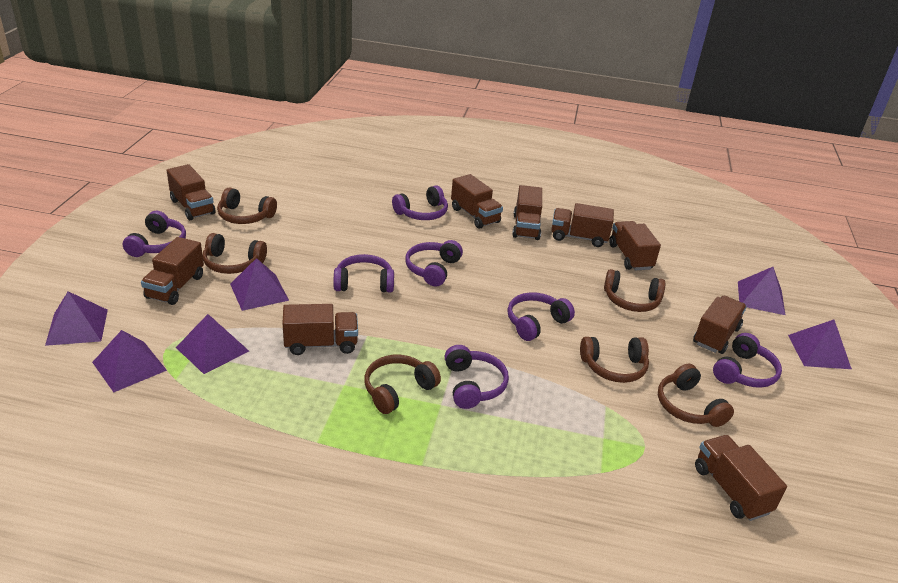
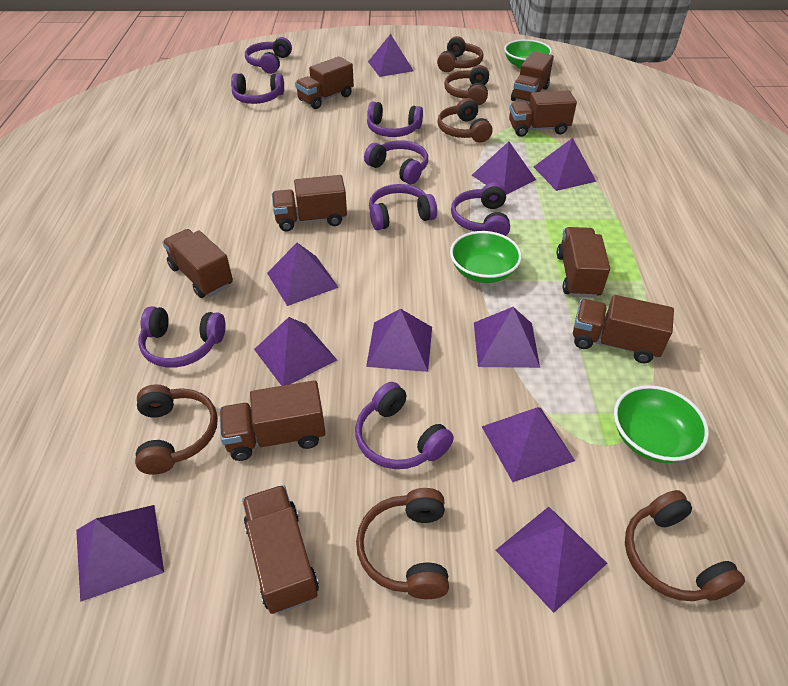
green bowl: 0 -> 3
purple headphones: 7 -> 8
purple pyramid: 6 -> 10

